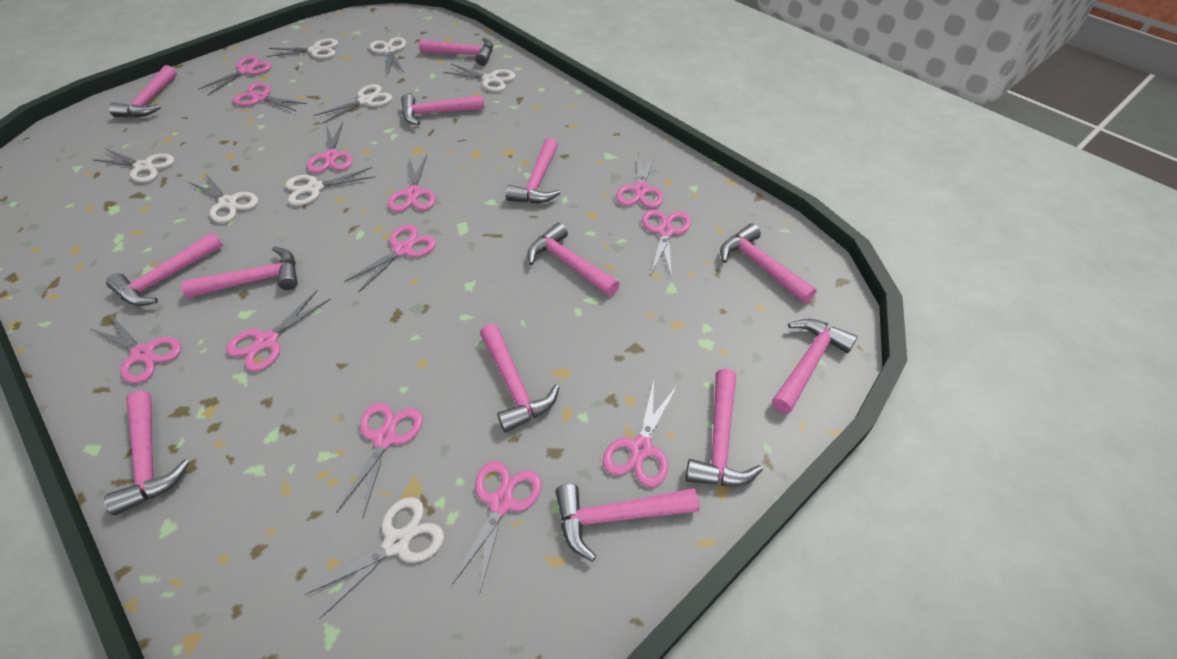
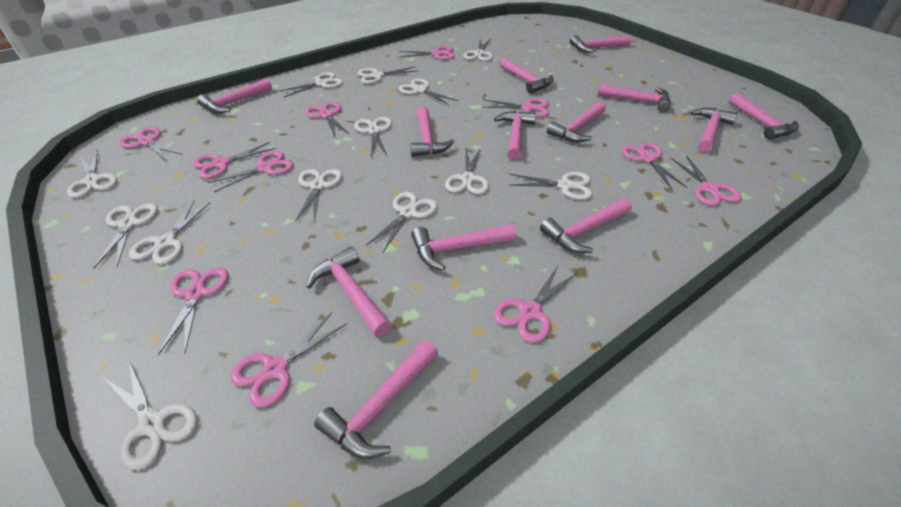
pink scissors: 12 -> 11
white scissors: 8 -> 13

